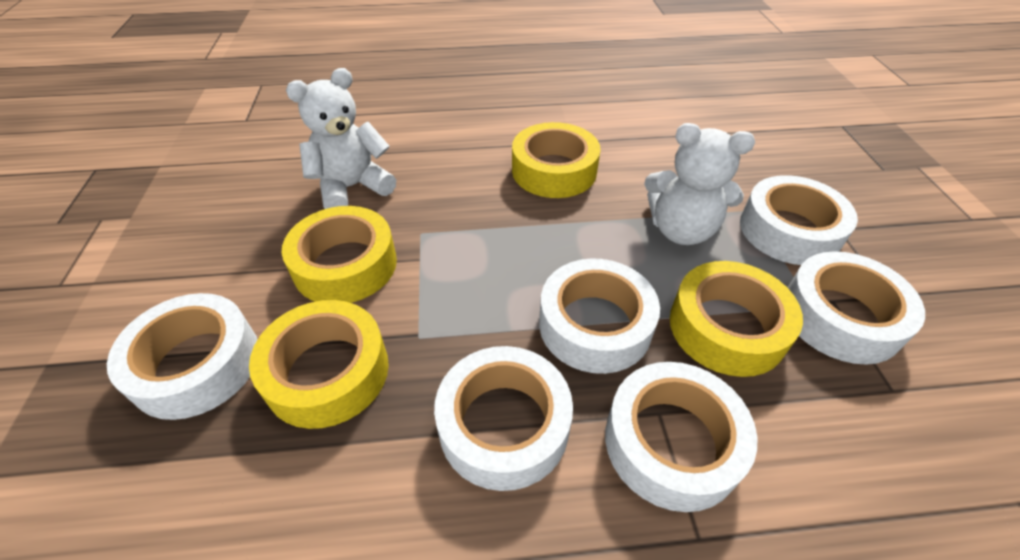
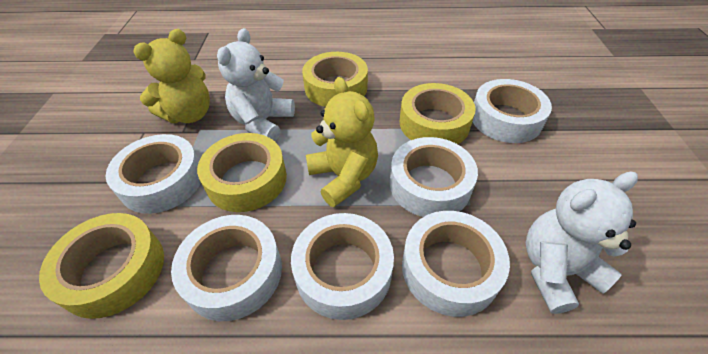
yellow teddy bear: 0 -> 2

